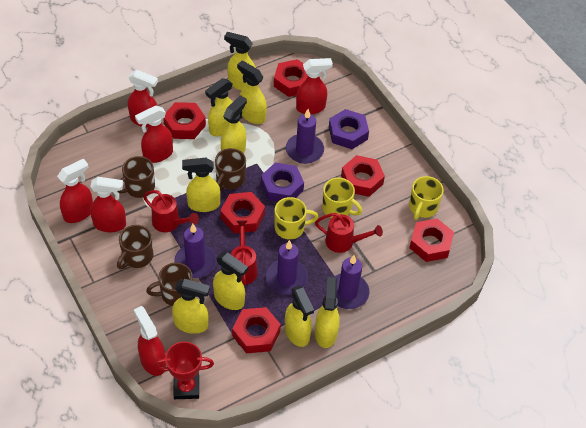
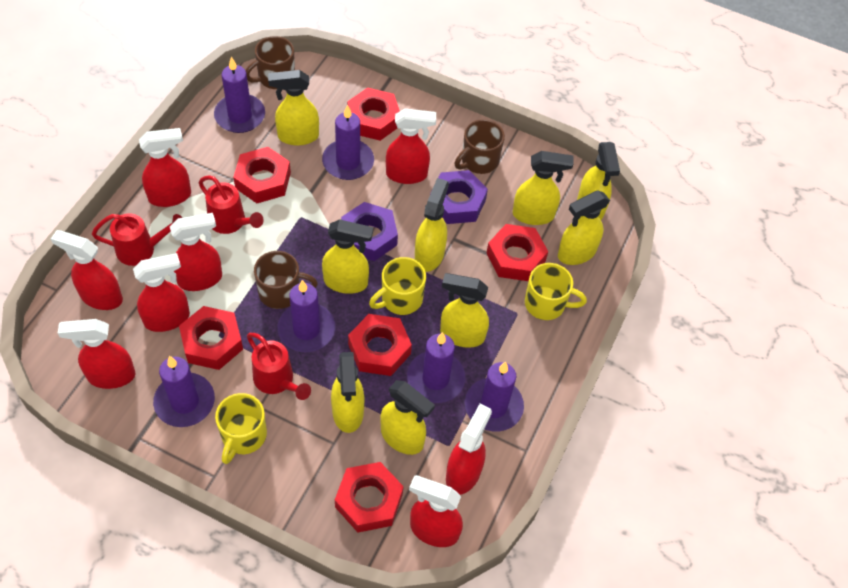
brown mug: 4 -> 3
purple candle: 4 -> 6
red spray bottle: 6 -> 8
red trophy: 1 -> 0

